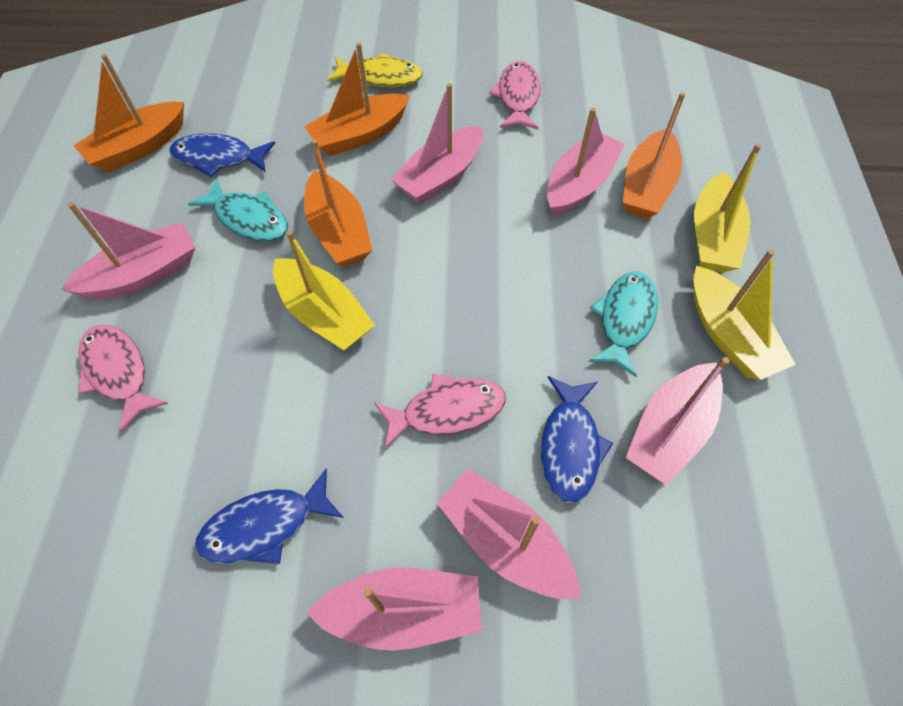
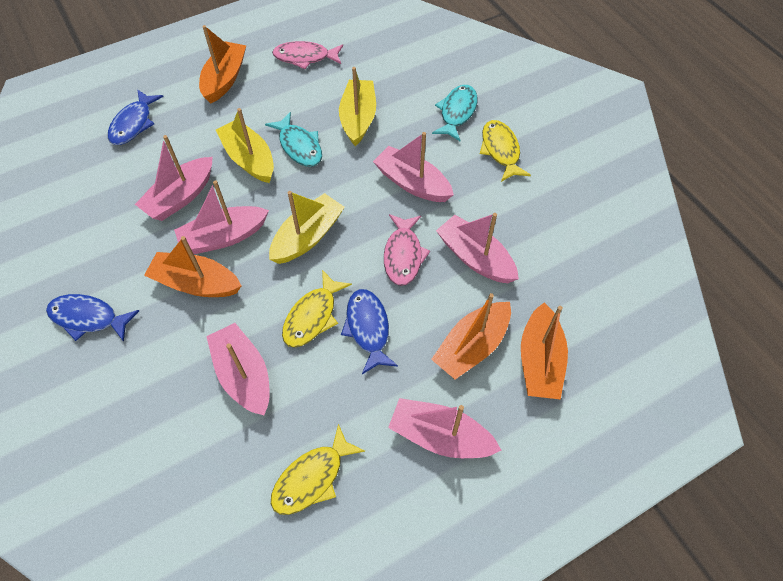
pink fish: 3 -> 2
yellow fish: 1 -> 3

